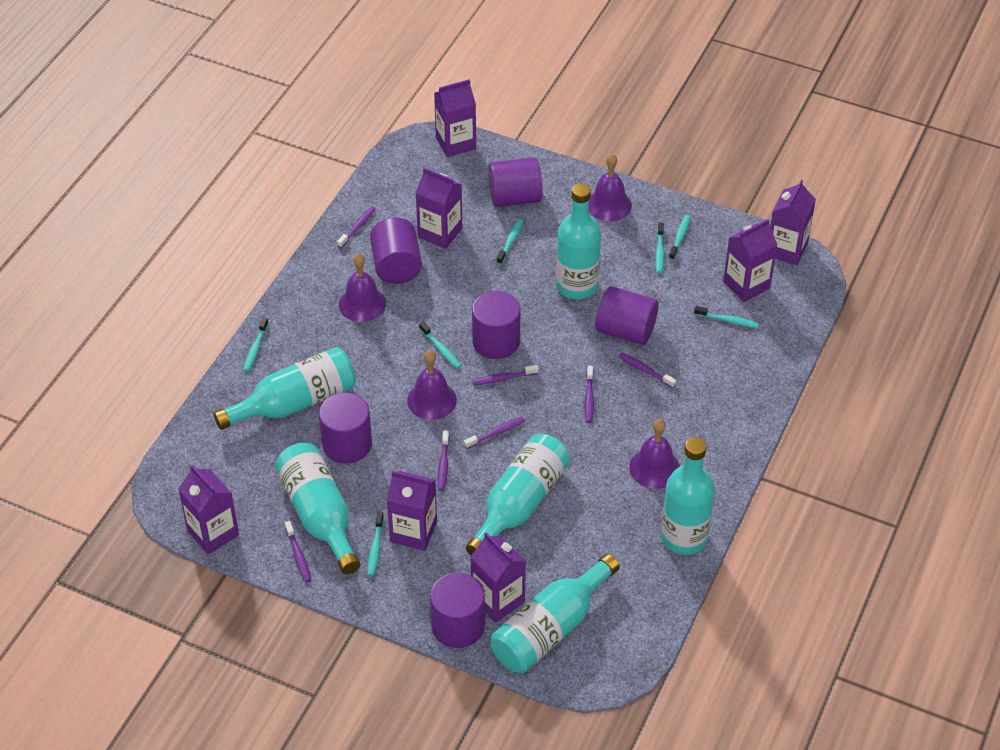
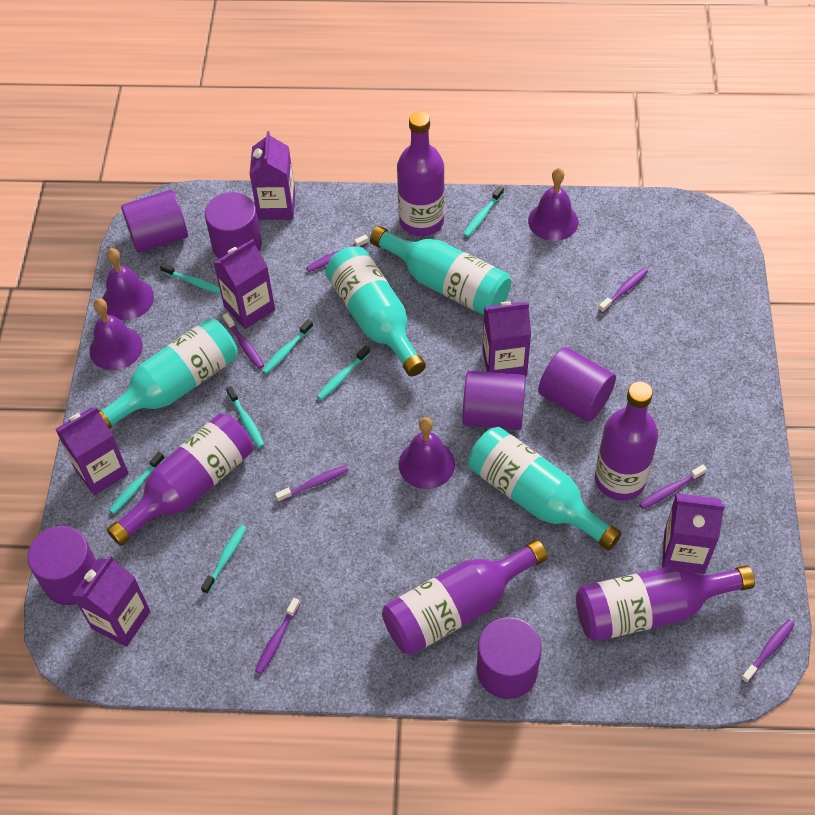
purple bottle: 0 -> 5
purple carton: 7 -> 6
turquoise bottle: 6 -> 4

